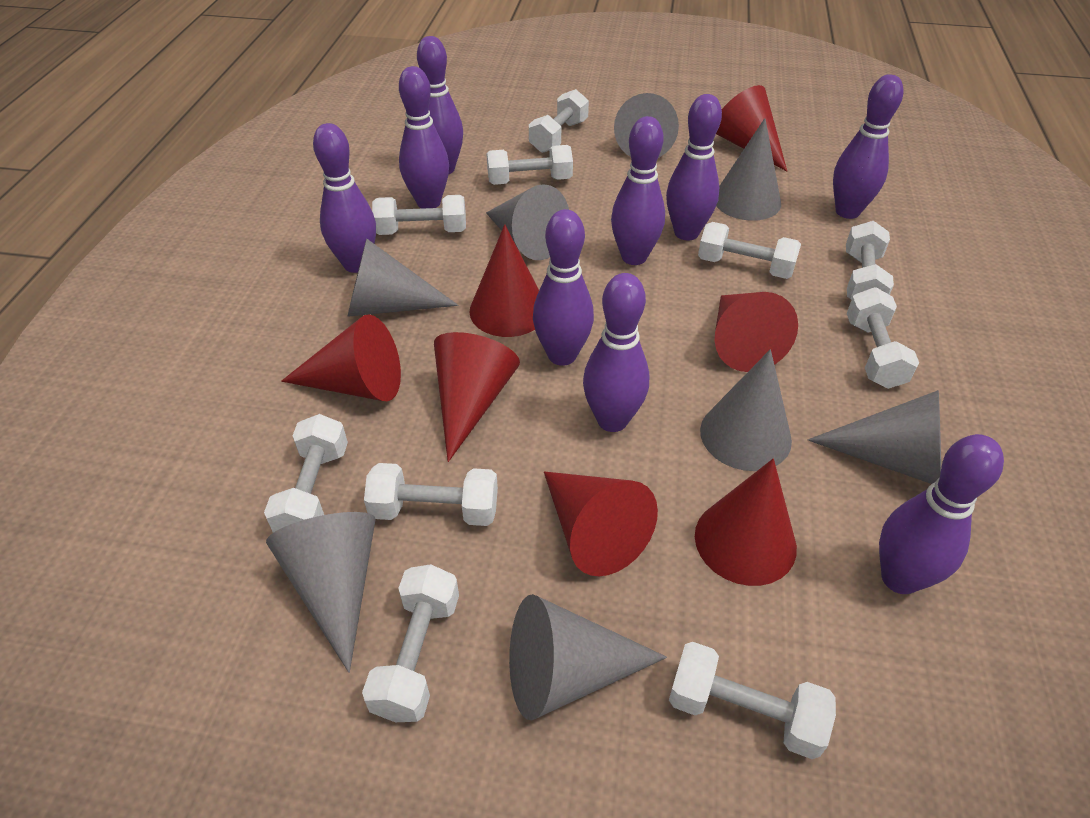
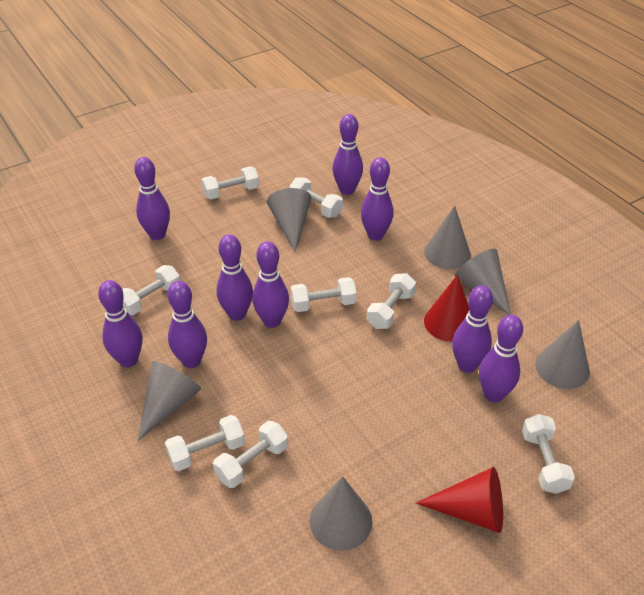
grey cone: 8 -> 6
red cone: 7 -> 2
white dumbbell: 10 -> 8

